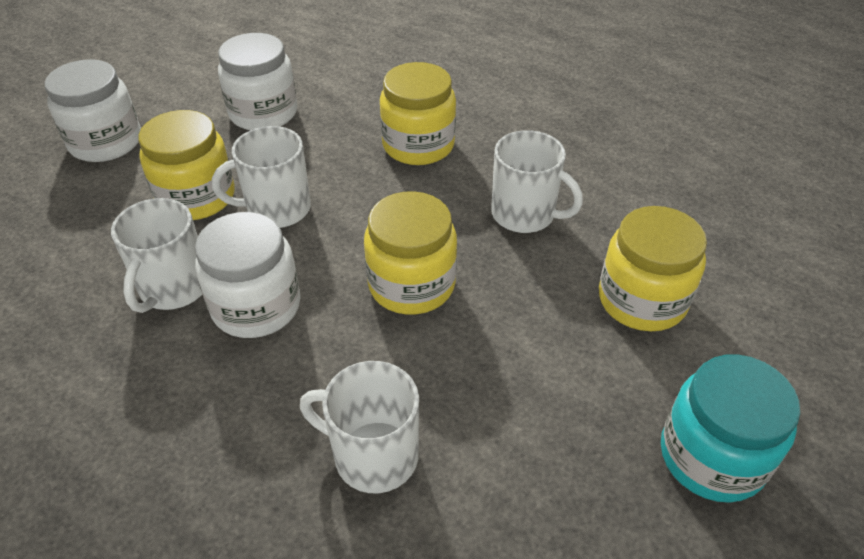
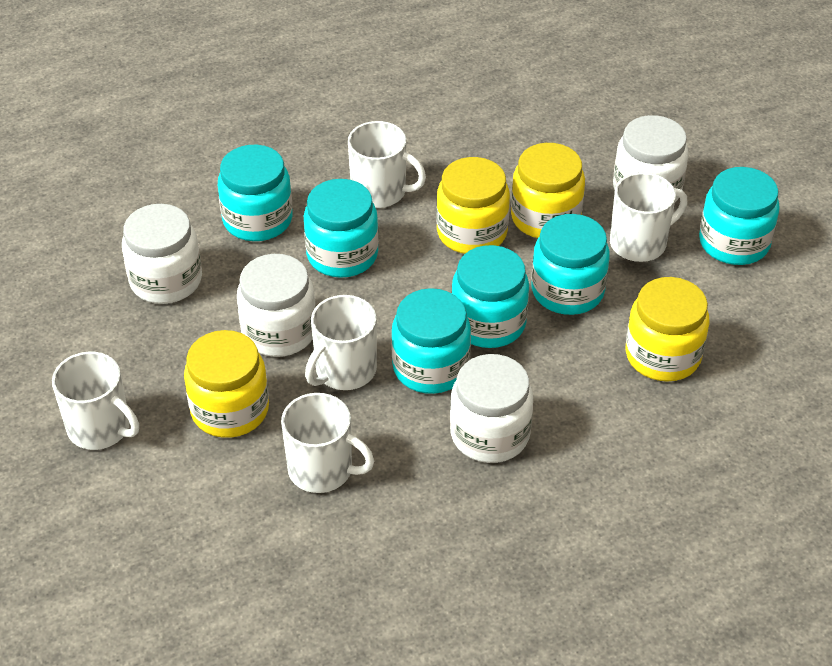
turquoise jar: 1 -> 6
white jar: 3 -> 4
white mug: 4 -> 5

